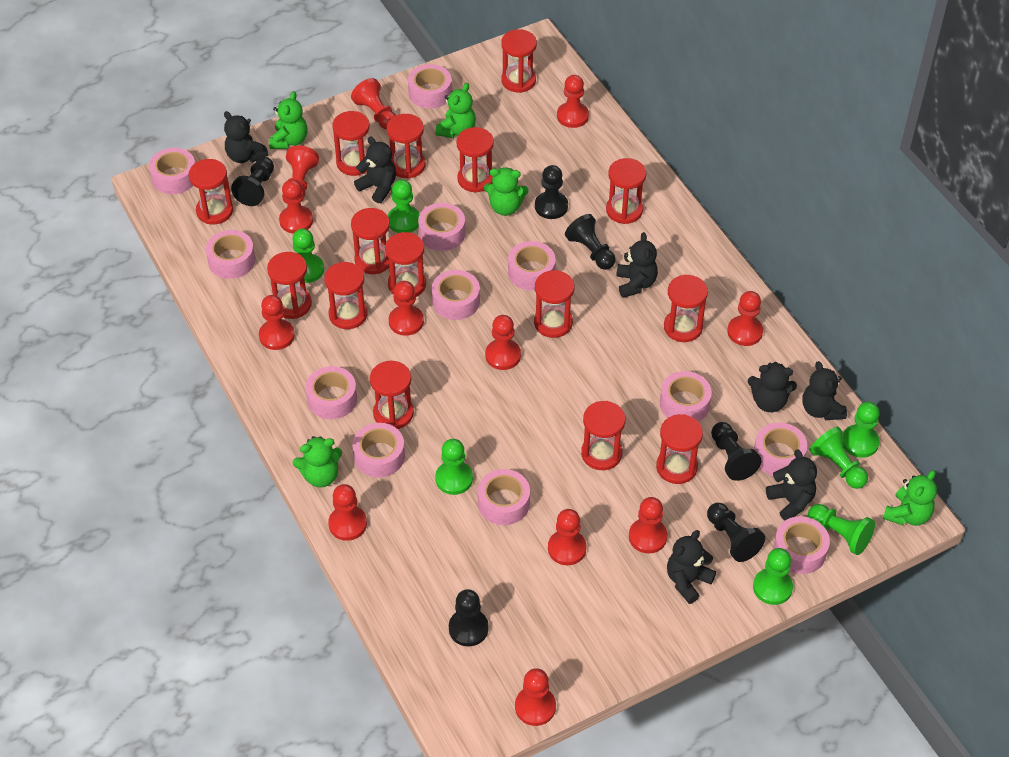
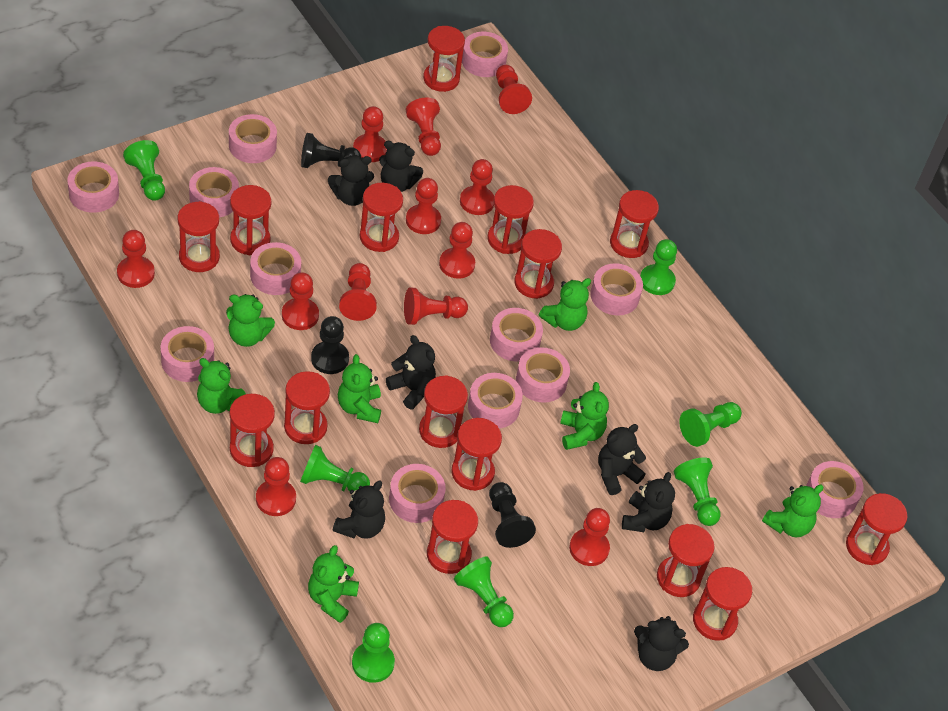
black pawn: 6 -> 3
green teddy bear: 5 -> 7

